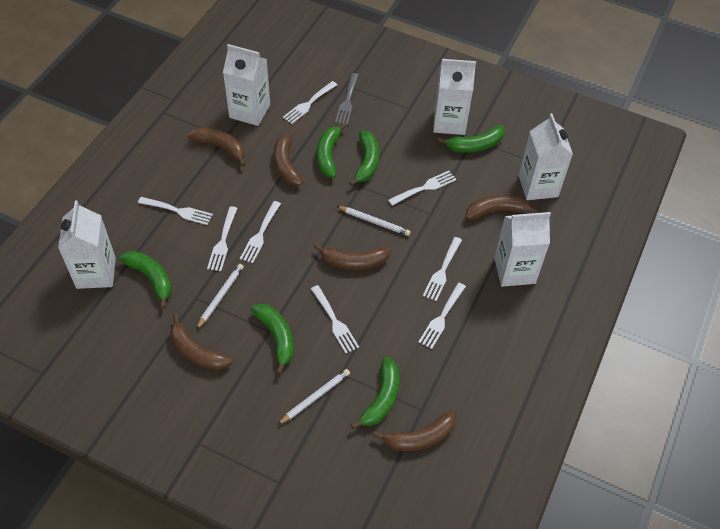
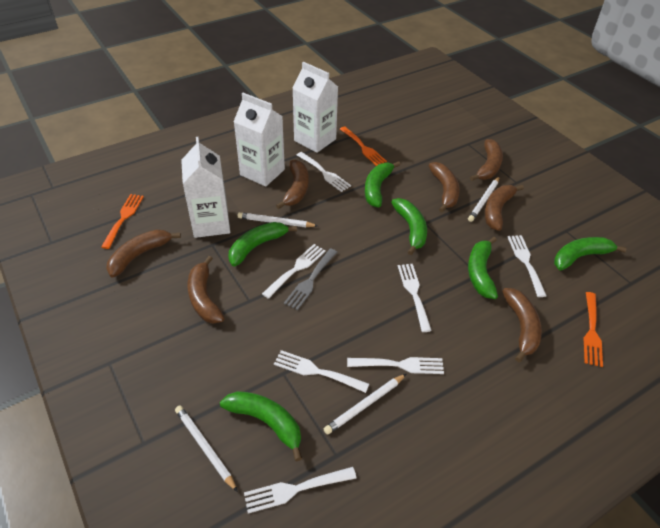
brown banana: 6 -> 7
orange fork: 0 -> 3
white carton: 5 -> 3
white fork: 8 -> 7
white pencil: 3 -> 4

